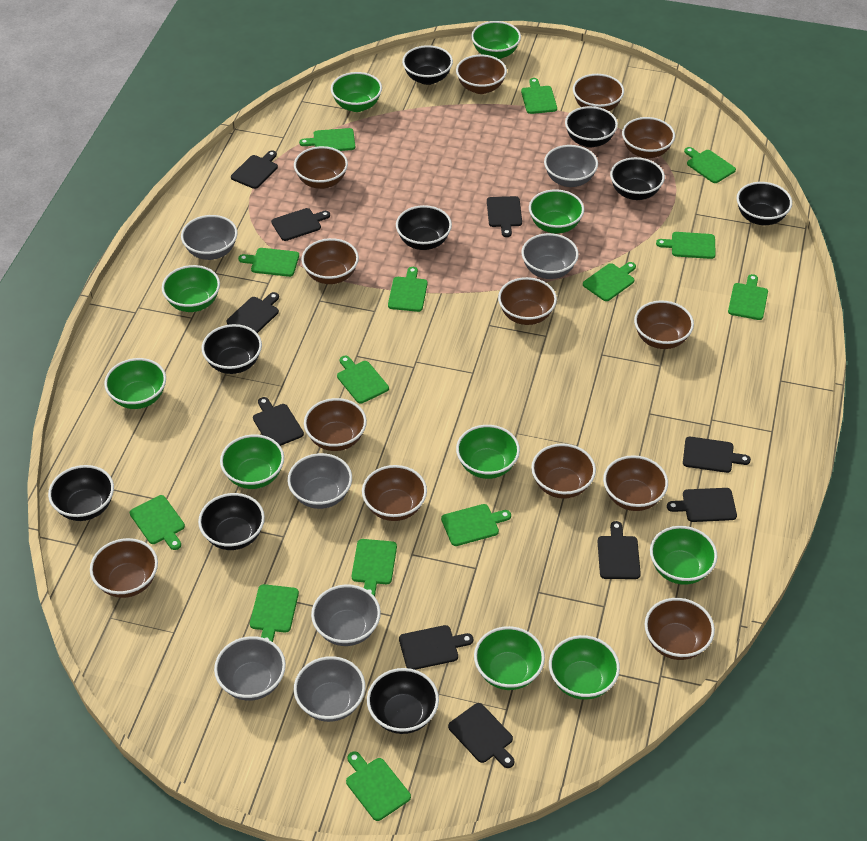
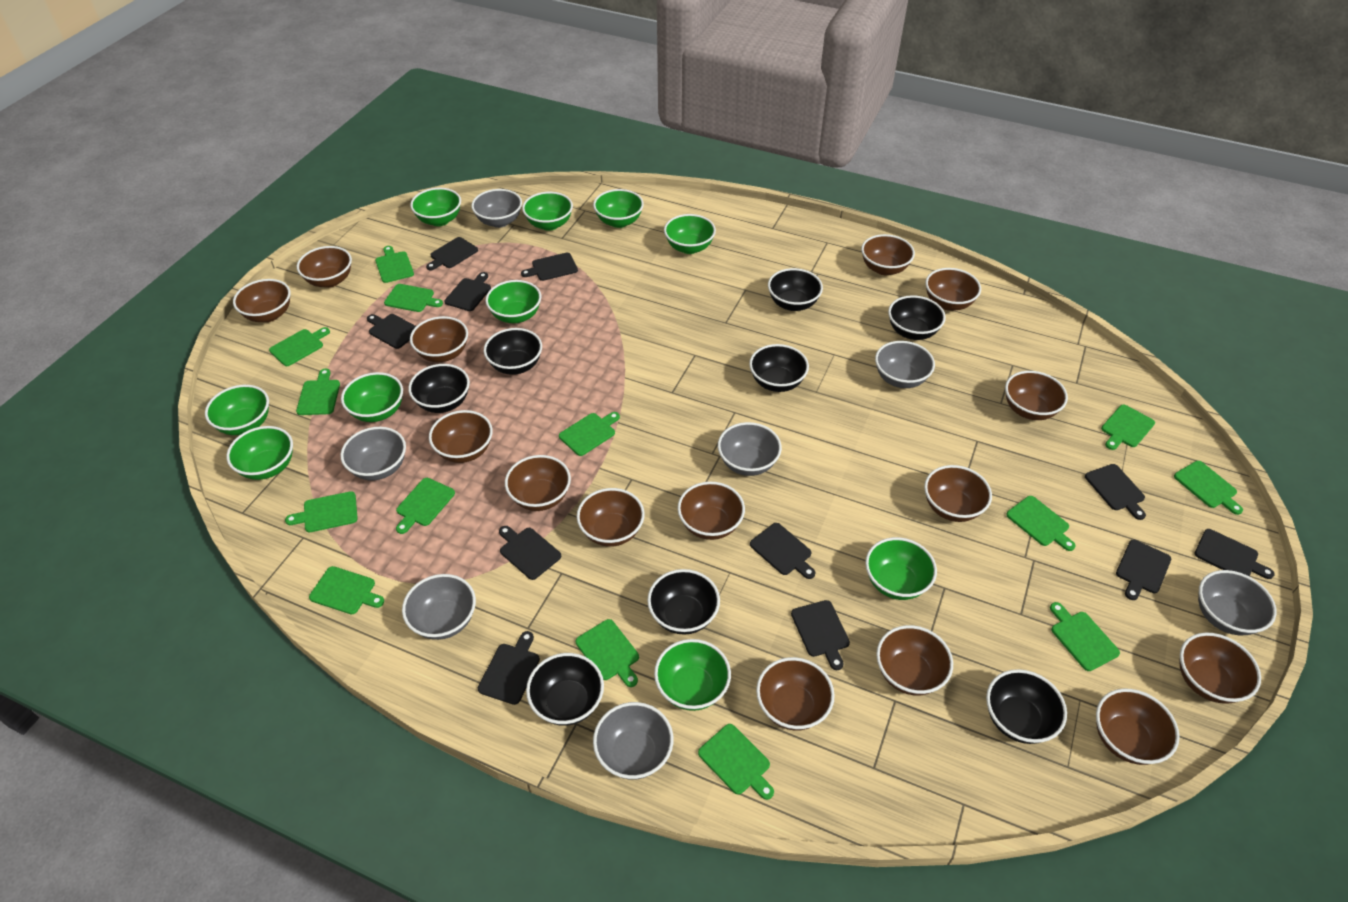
black bowl: 9 -> 8
black cutting board: 10 -> 11
brown bowl: 13 -> 15

